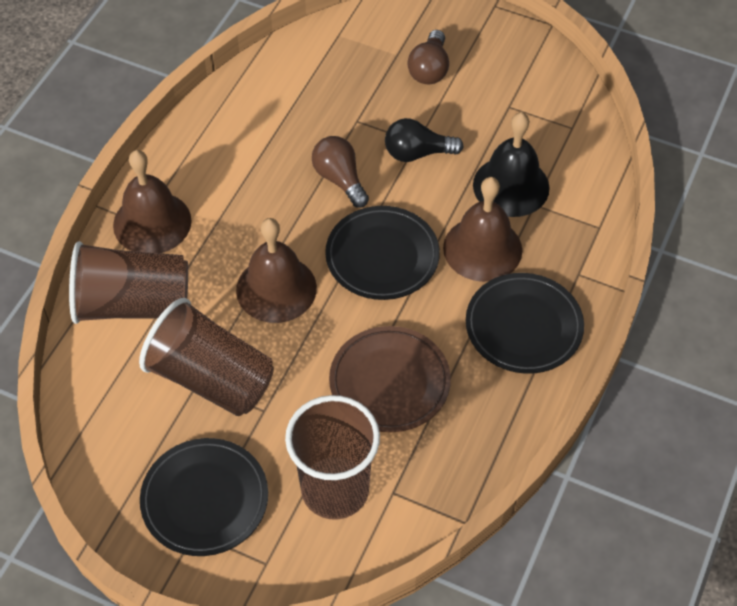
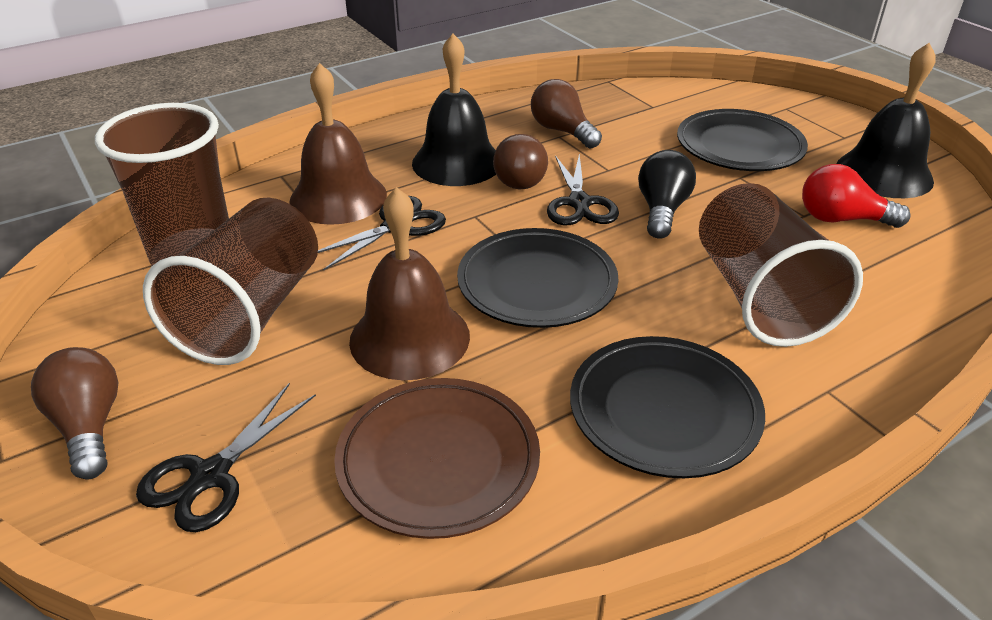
black bell: 1 -> 2
black scissors: 0 -> 3
brown bell: 3 -> 2
brown light bulb: 2 -> 3
red light bulb: 0 -> 1

